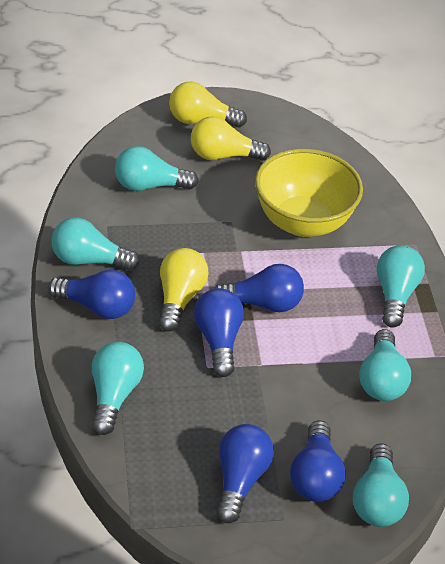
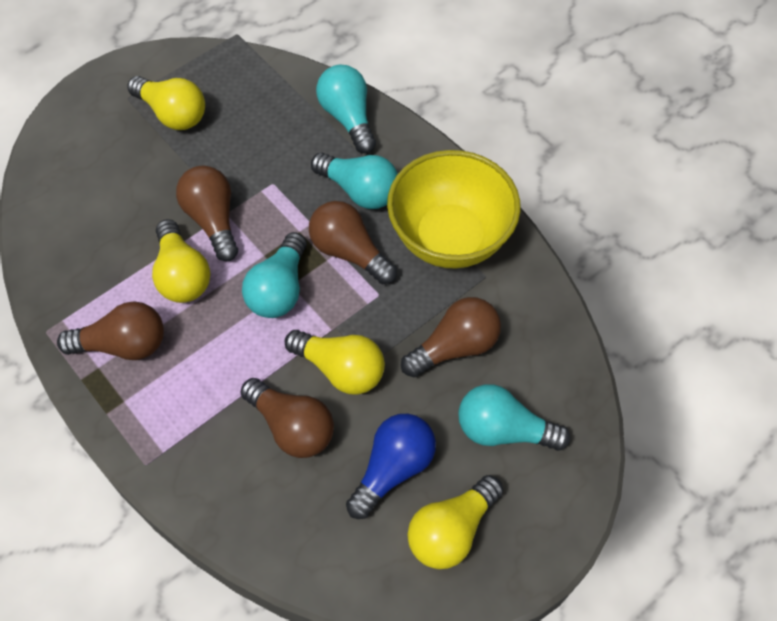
blue light bulb: 5 -> 1
brown light bulb: 0 -> 5
turquoise light bulb: 6 -> 4
yellow light bulb: 3 -> 4

